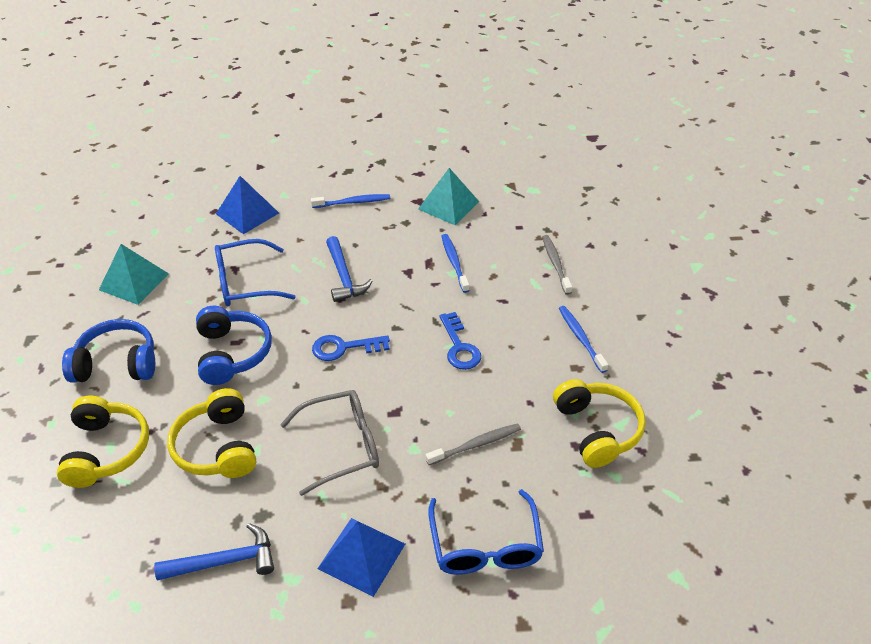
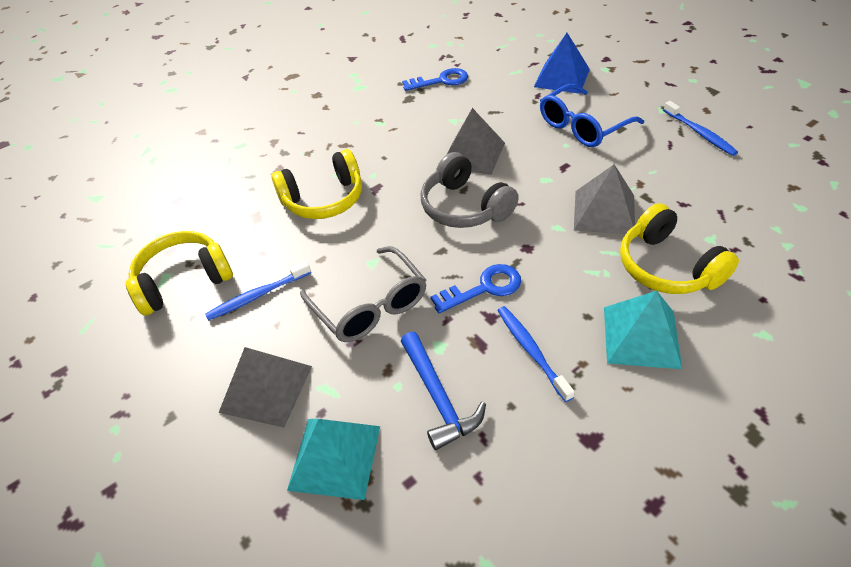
blue glasses: 2 -> 1
blue hammer: 2 -> 1
blue headphones: 2 -> 0
blue pyramid: 2 -> 1
grey headphones: 0 -> 1
grey pyramid: 0 -> 3
grey toothbrush: 2 -> 0

